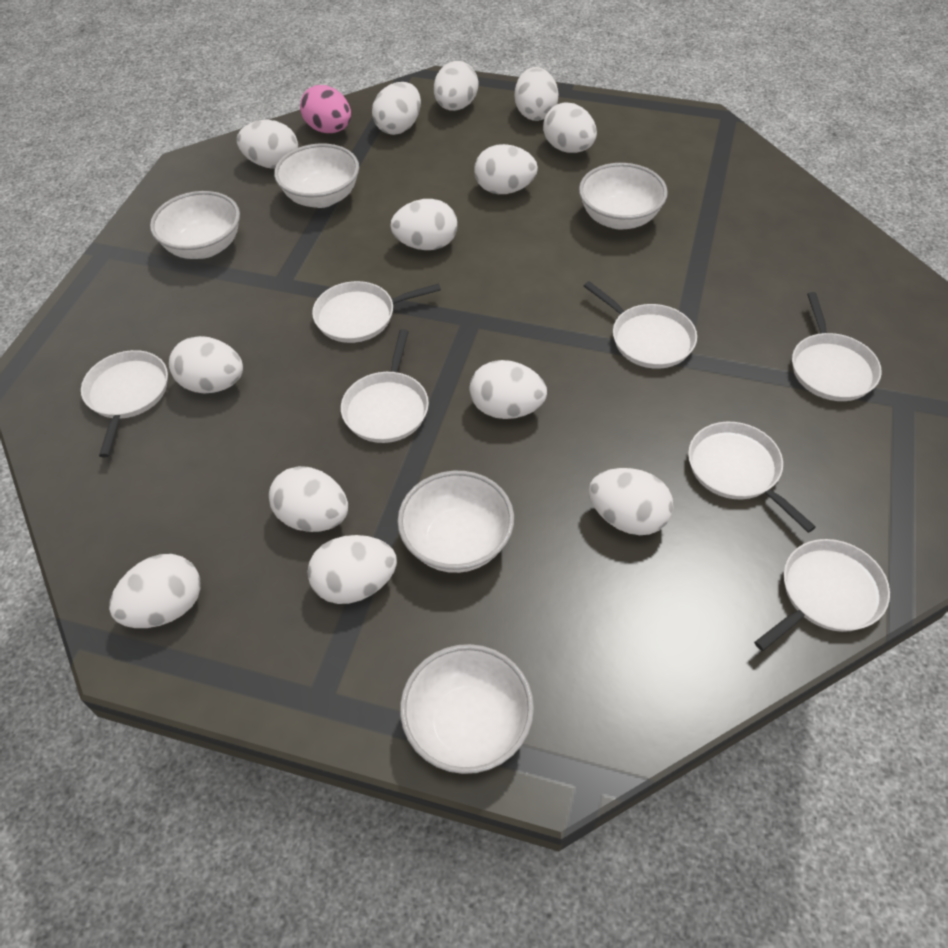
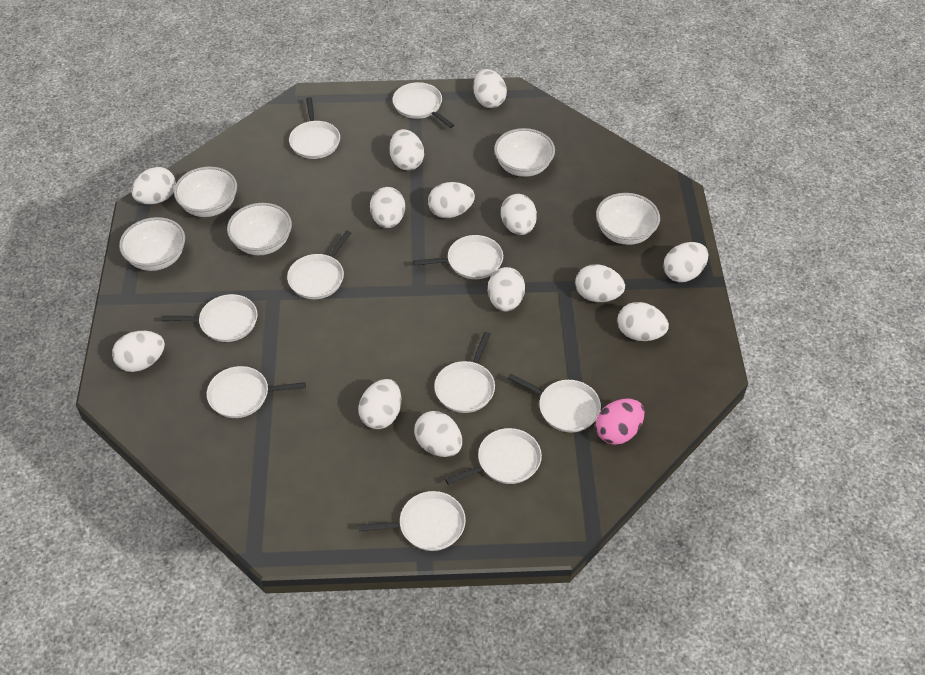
white pan: 7 -> 10

